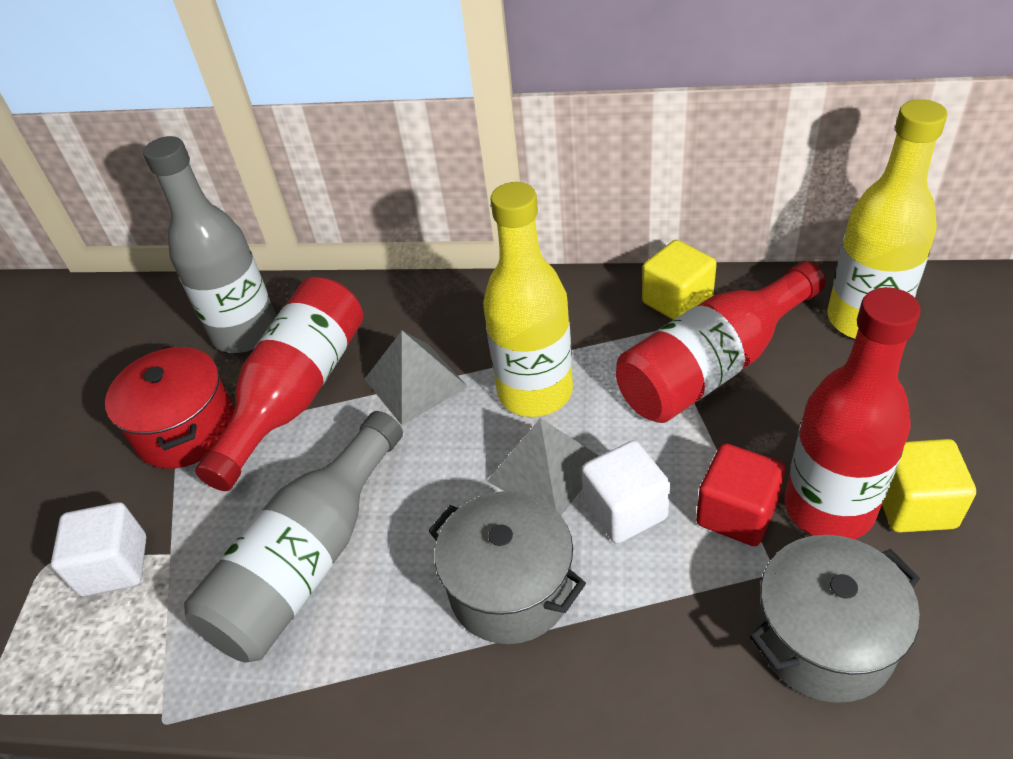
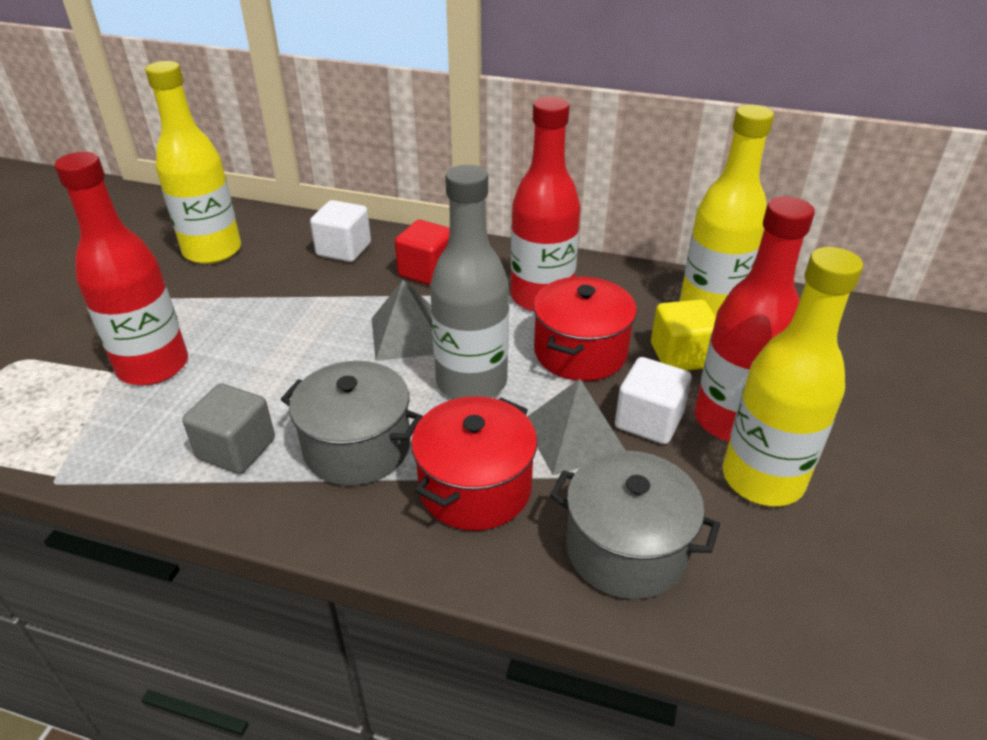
grey bottle: 2 -> 1
grey cube: 0 -> 1
red pot: 1 -> 2
yellow bottle: 2 -> 3
yellow cube: 2 -> 1

